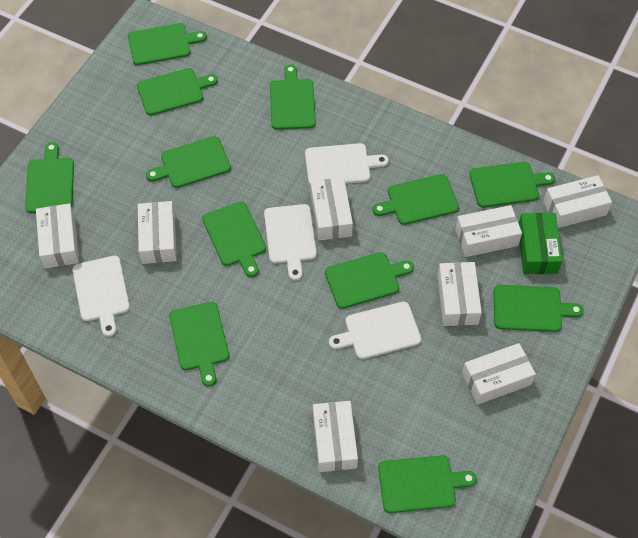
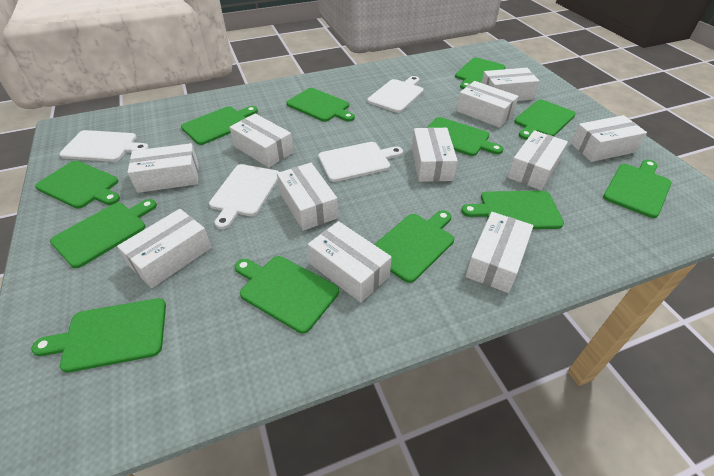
green box: 1 -> 0
white box: 8 -> 11

